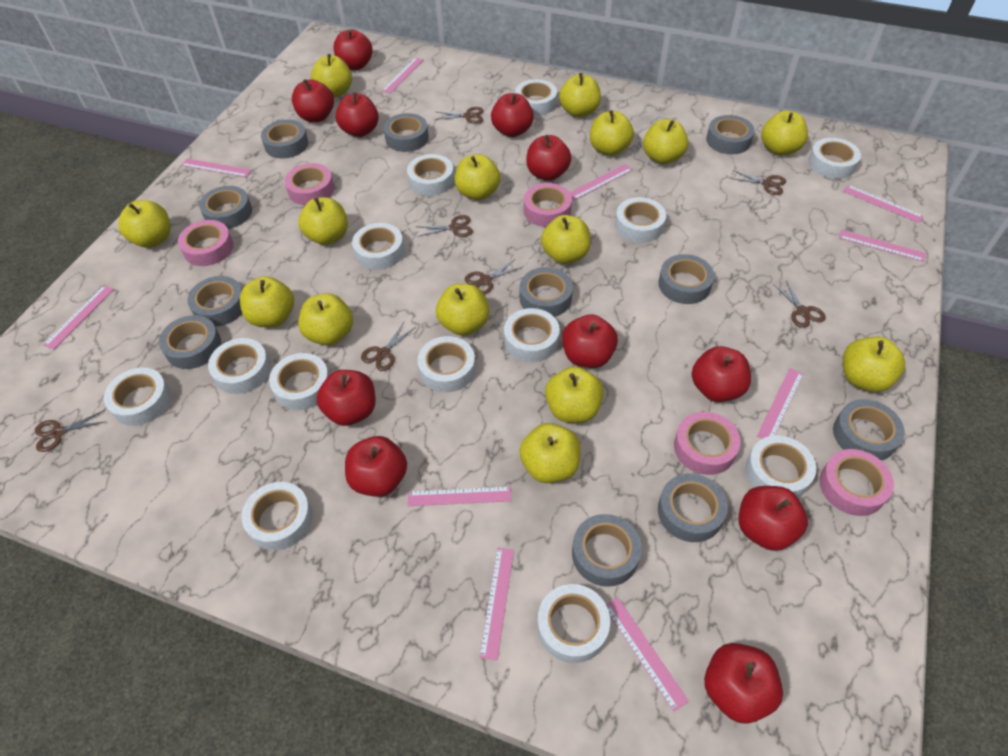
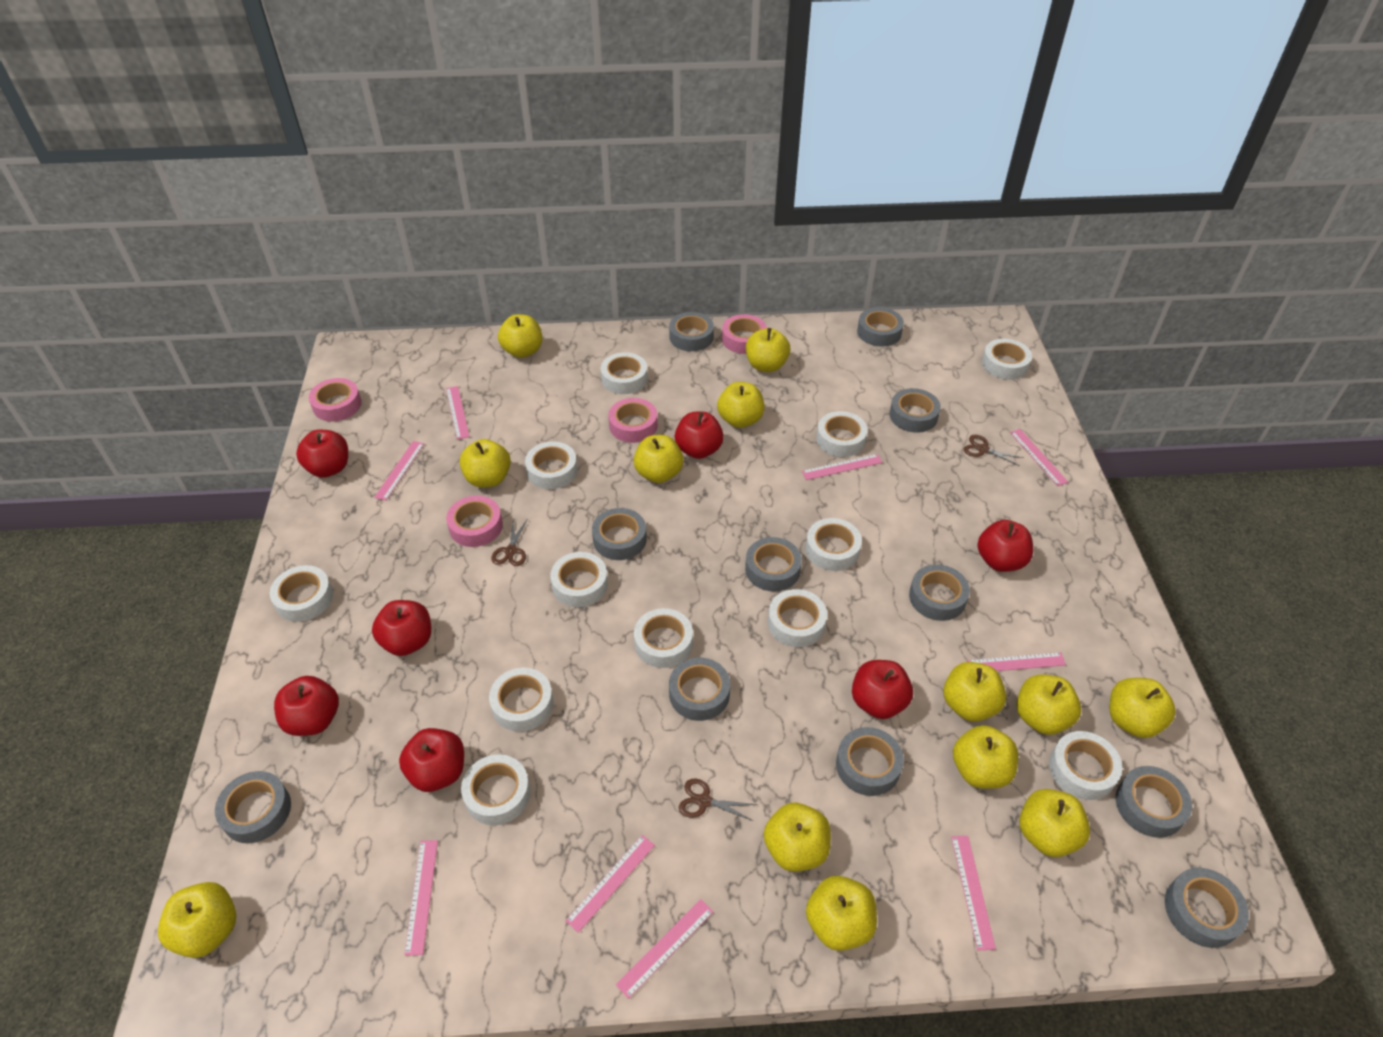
brown scissors: 7 -> 3
pink ruler: 10 -> 9
pink tape: 5 -> 4
red apple: 11 -> 7
white tape: 13 -> 12
yellow apple: 15 -> 13

